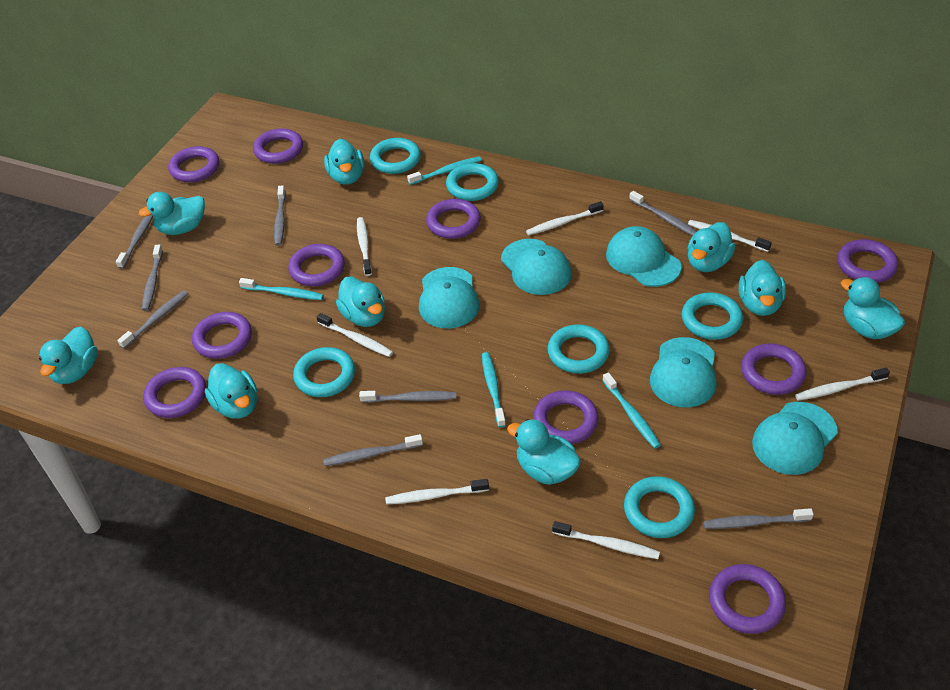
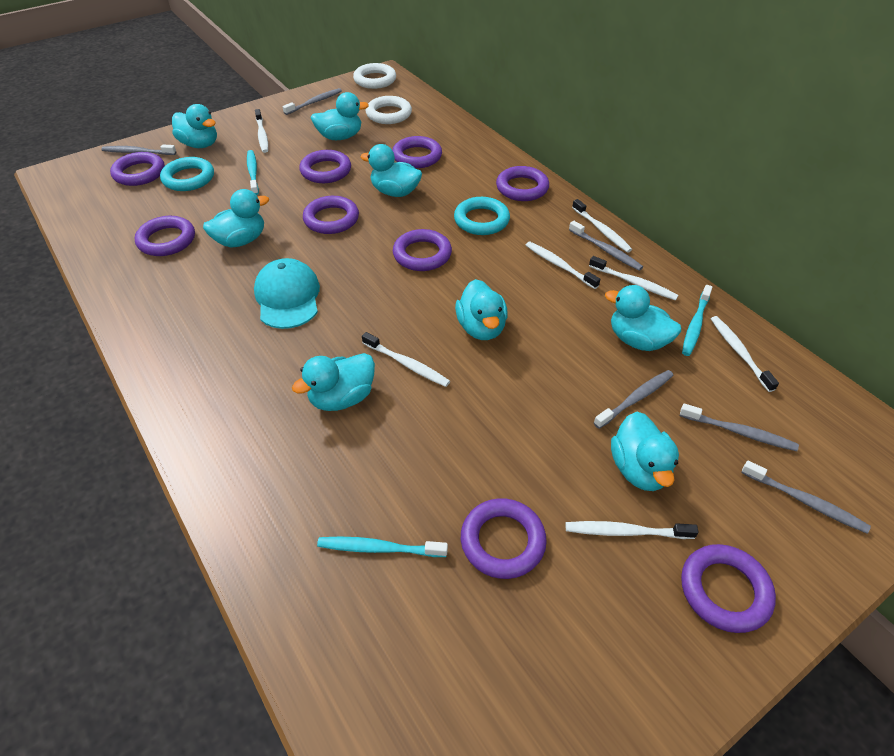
grey toothbrush: 8 -> 6
purple ring: 10 -> 9
turquoise cap: 5 -> 1
turquoise duck: 9 -> 8
turquoise ring: 6 -> 2
turquoise toothbrush: 4 -> 3
white ring: 0 -> 2

